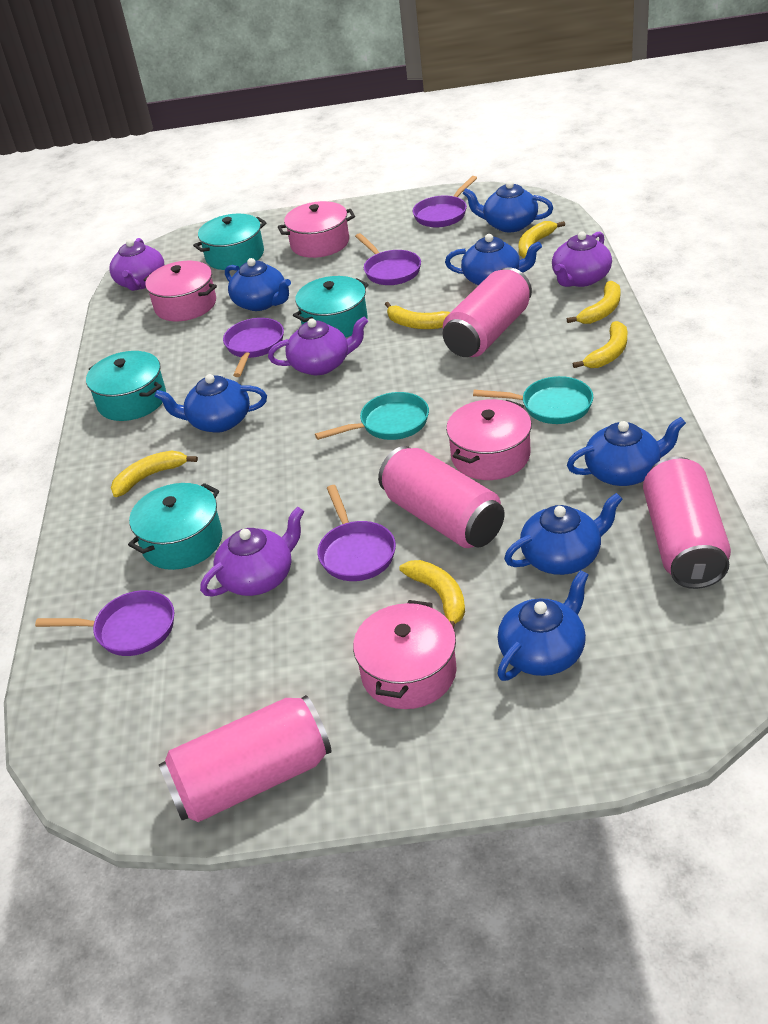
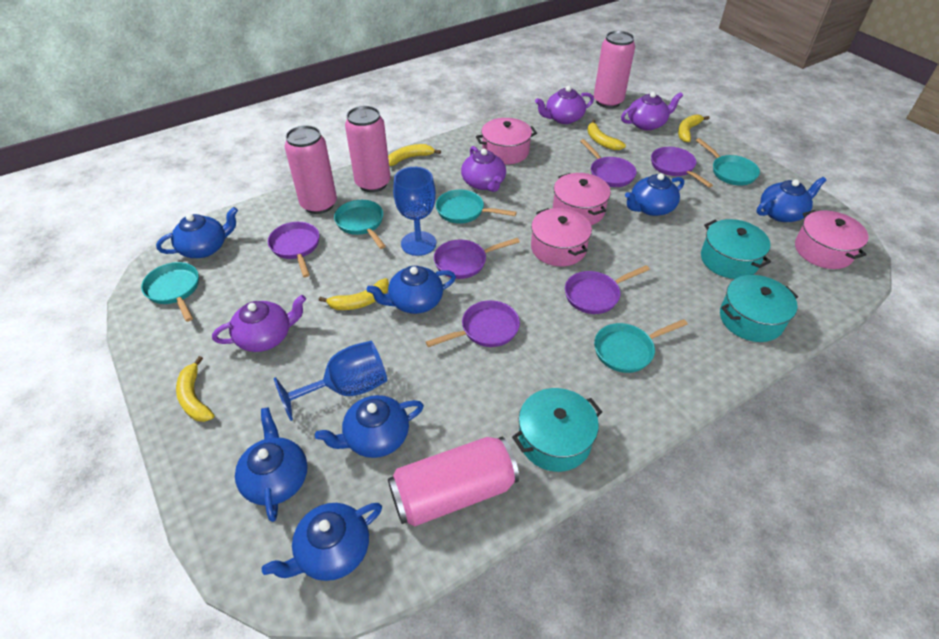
blue goblet: 0 -> 2
purple pan: 5 -> 6
turquoise pan: 2 -> 5
turquoise pot: 4 -> 3
yellow banana: 6 -> 5

